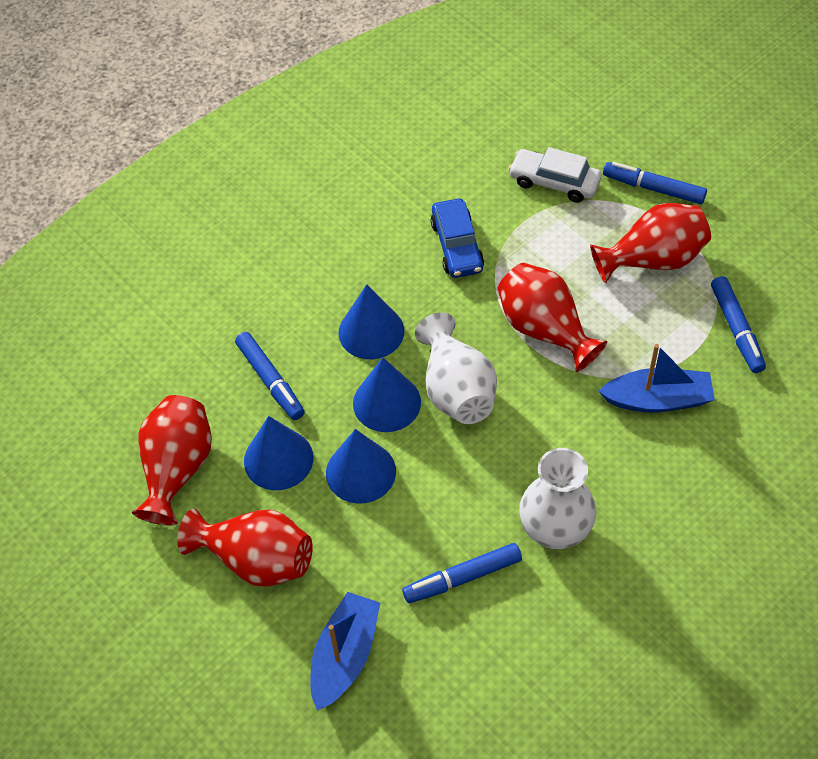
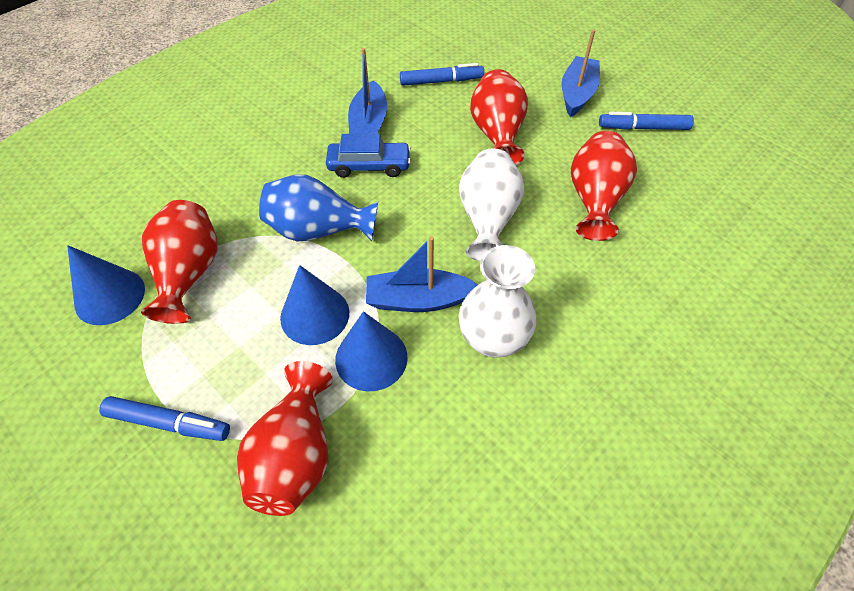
blue boat: 2 -> 3
blue cone: 4 -> 3
blue marker: 4 -> 3
blue vase: 0 -> 1
white car: 1 -> 0

